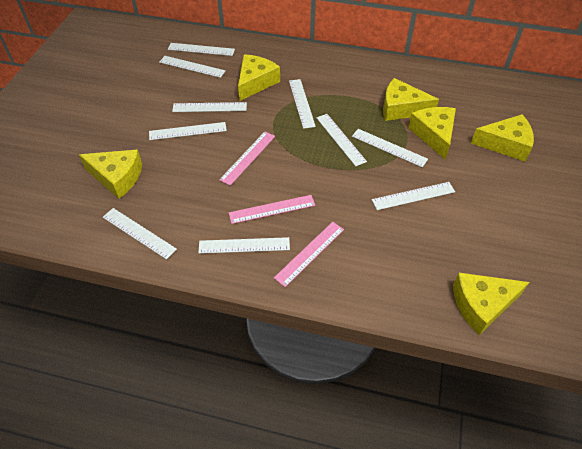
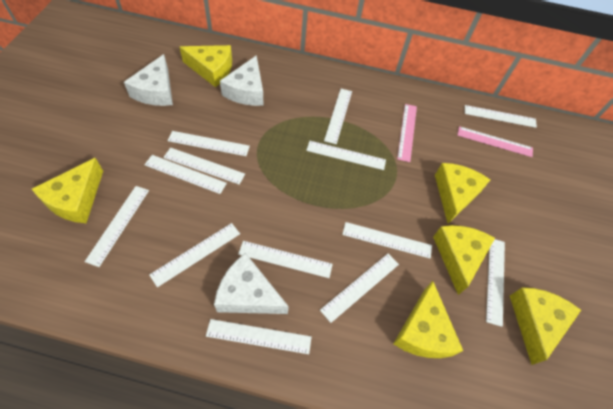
pink ruler: 3 -> 2
white cheese: 0 -> 3
white ruler: 10 -> 13

